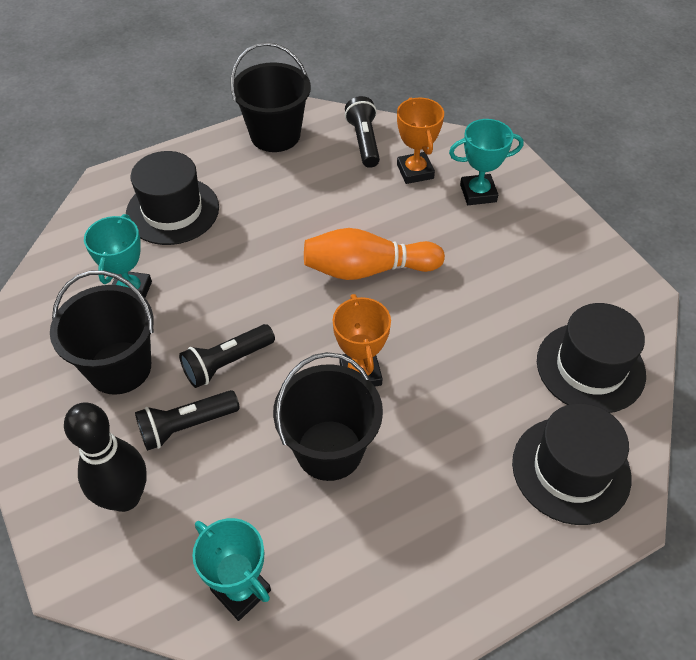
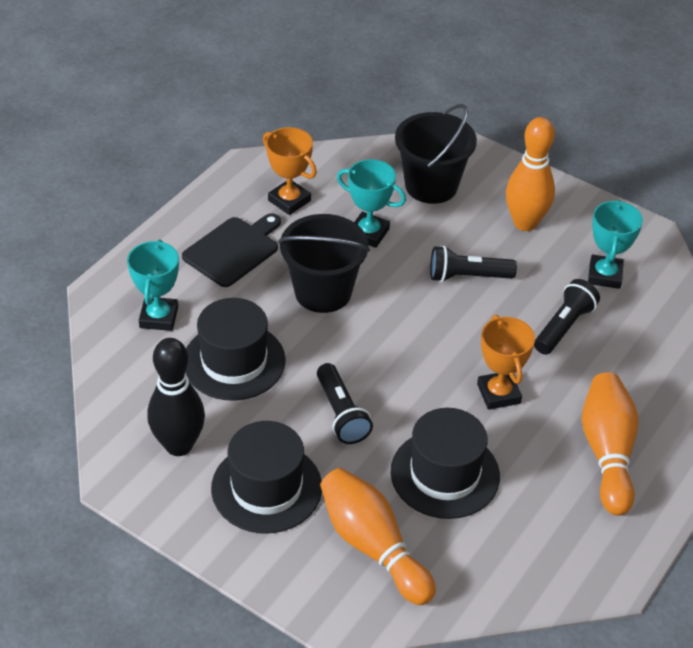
black bucket: 3 -> 2
black cutting board: 0 -> 1
orange bowling pin: 1 -> 3

